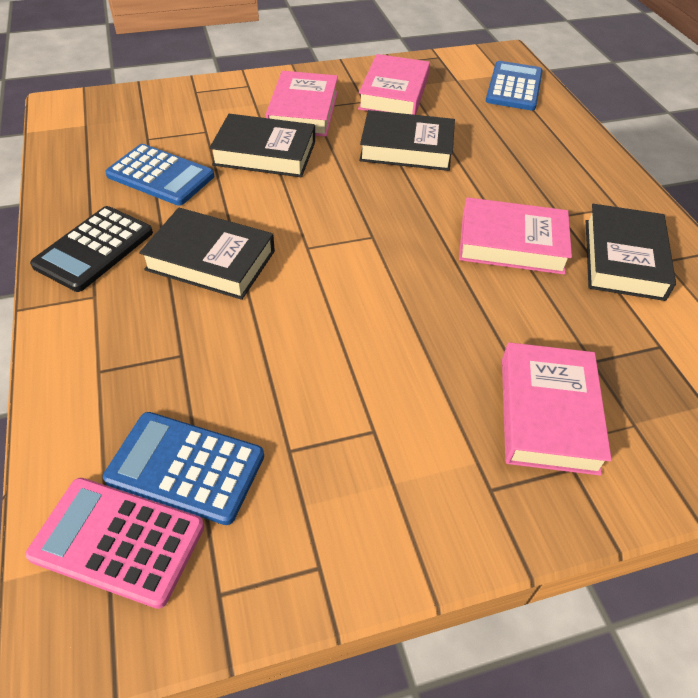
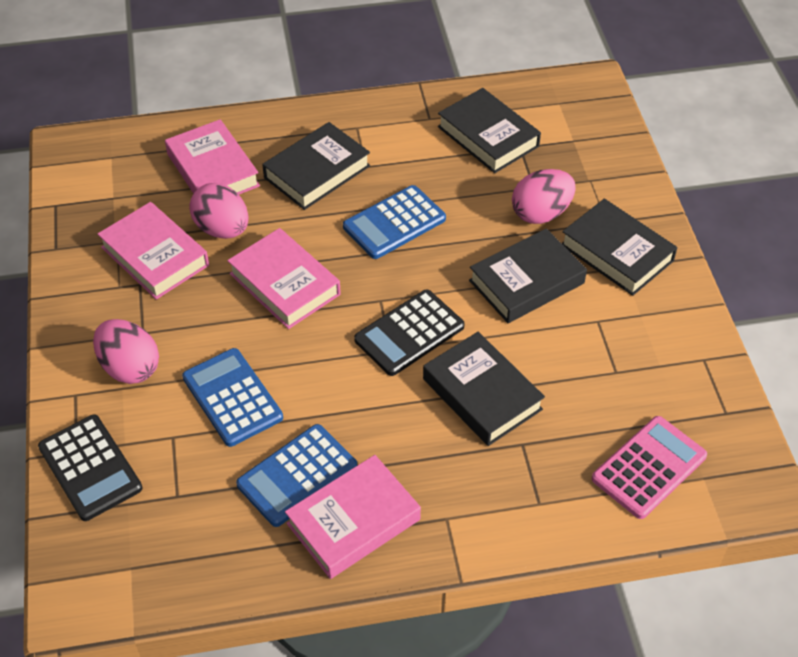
black book: 4 -> 5
black calculator: 1 -> 2
pink egg: 0 -> 3

